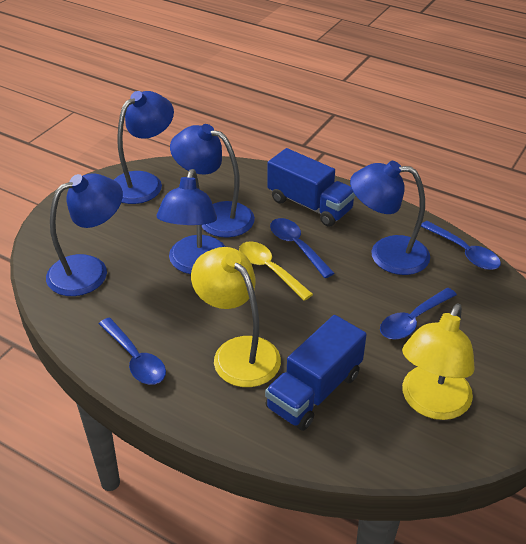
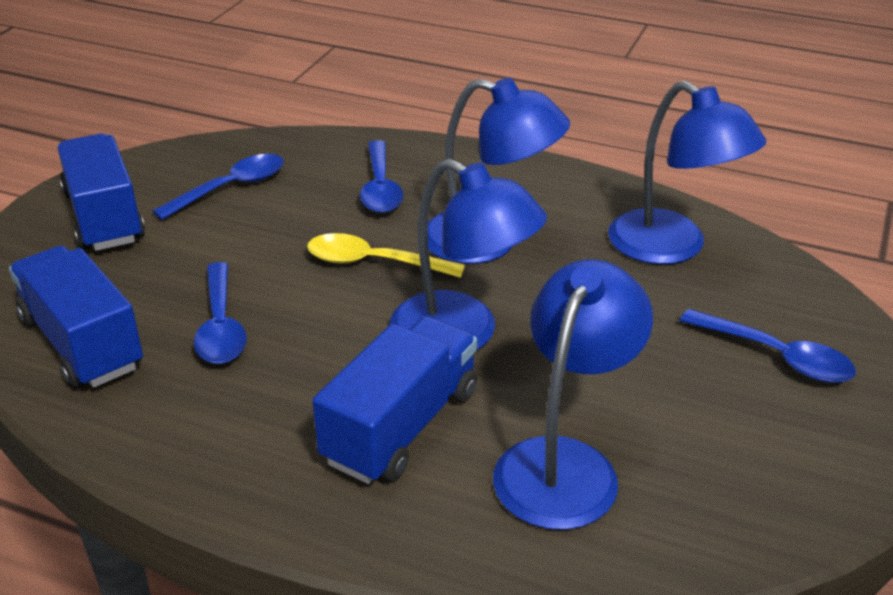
blue lamp: 5 -> 4
blue truck: 2 -> 3
yellow lamp: 2 -> 0

